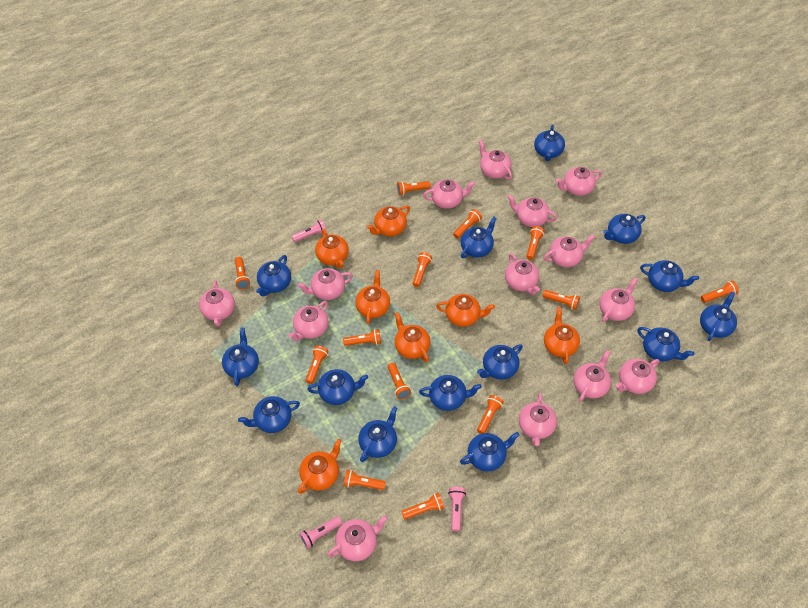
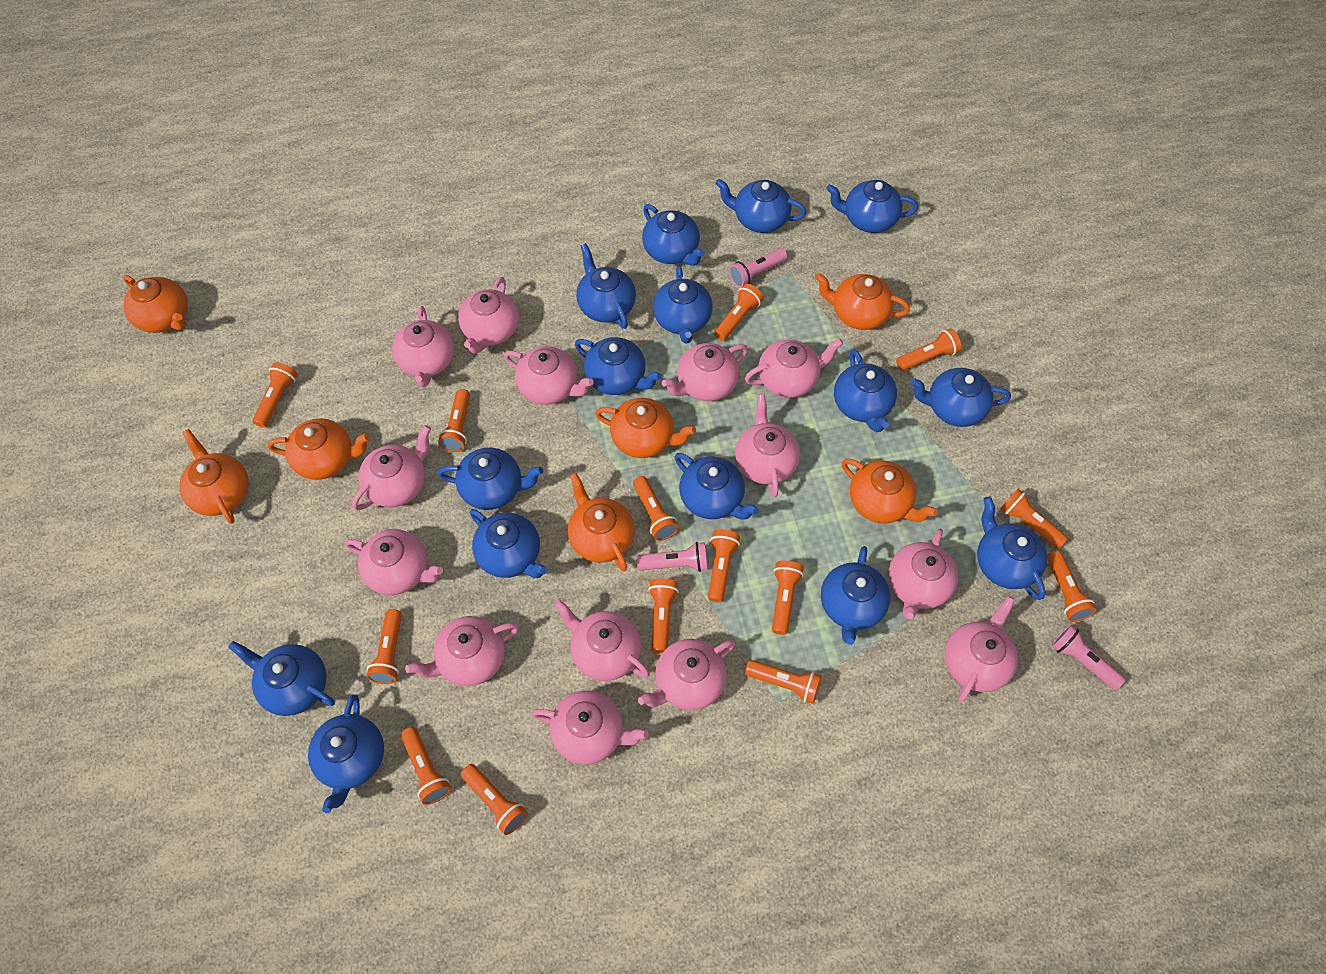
blue teapot: 14 -> 15
orange flashlight: 13 -> 14

